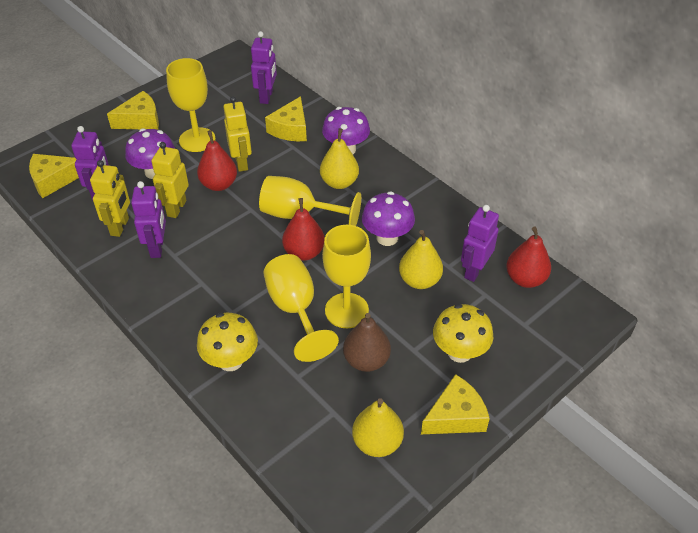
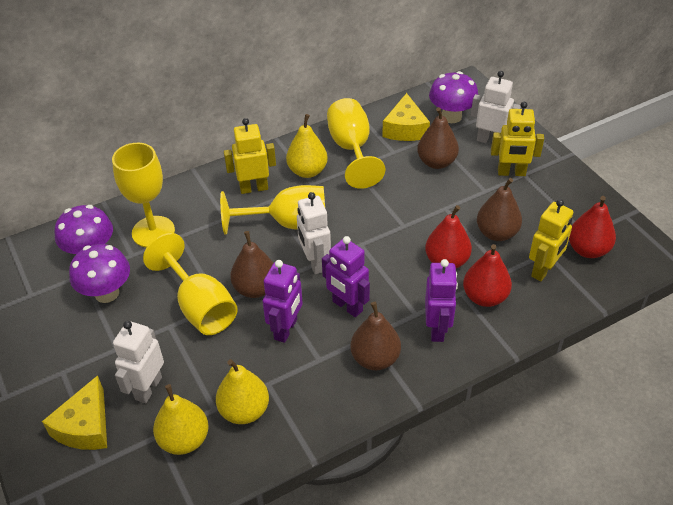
brown pear: 1 -> 4
purple robot: 4 -> 3
white robot: 0 -> 3
yellow cheese: 4 -> 2
yellow mushroom: 2 -> 0

